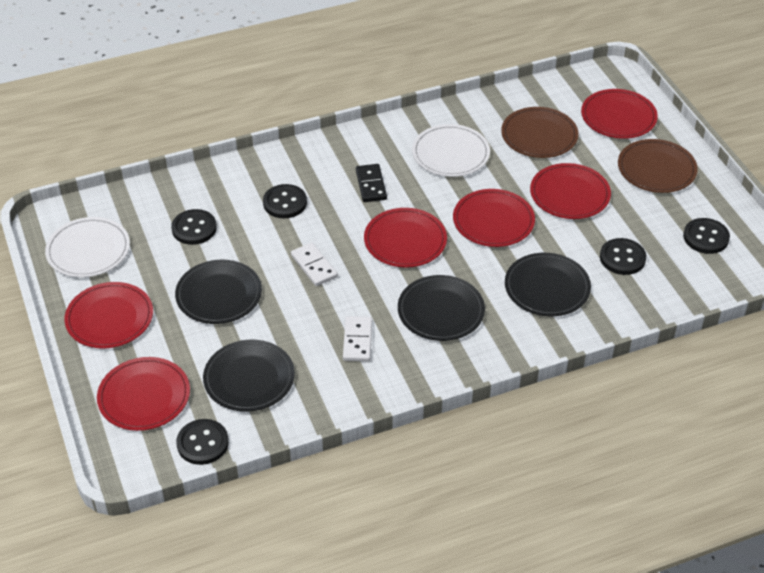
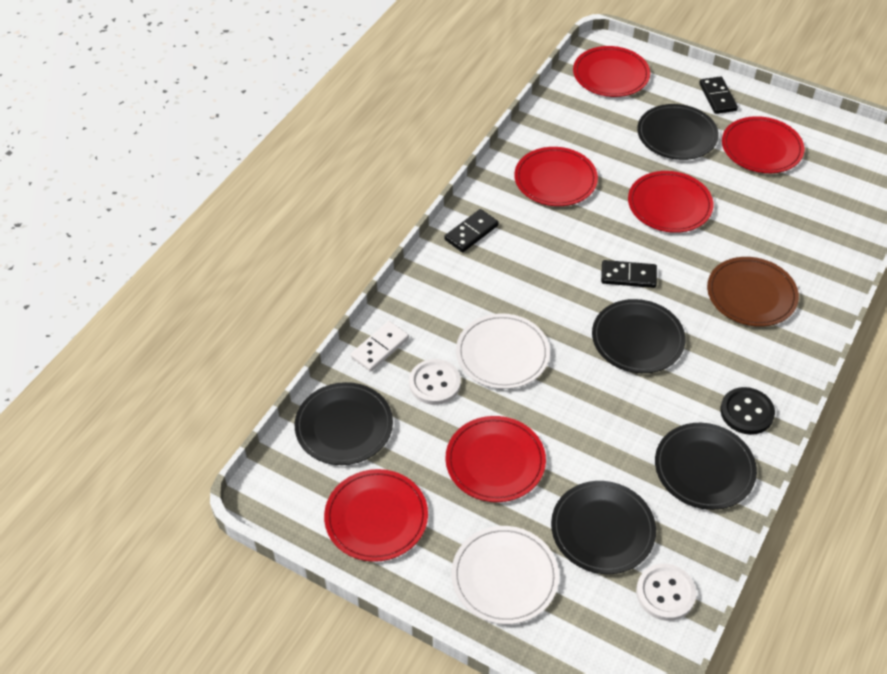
black button: 5 -> 1
black domino: 1 -> 3
black plate: 4 -> 5
brown plate: 2 -> 1
white button: 0 -> 2
white domino: 2 -> 1

